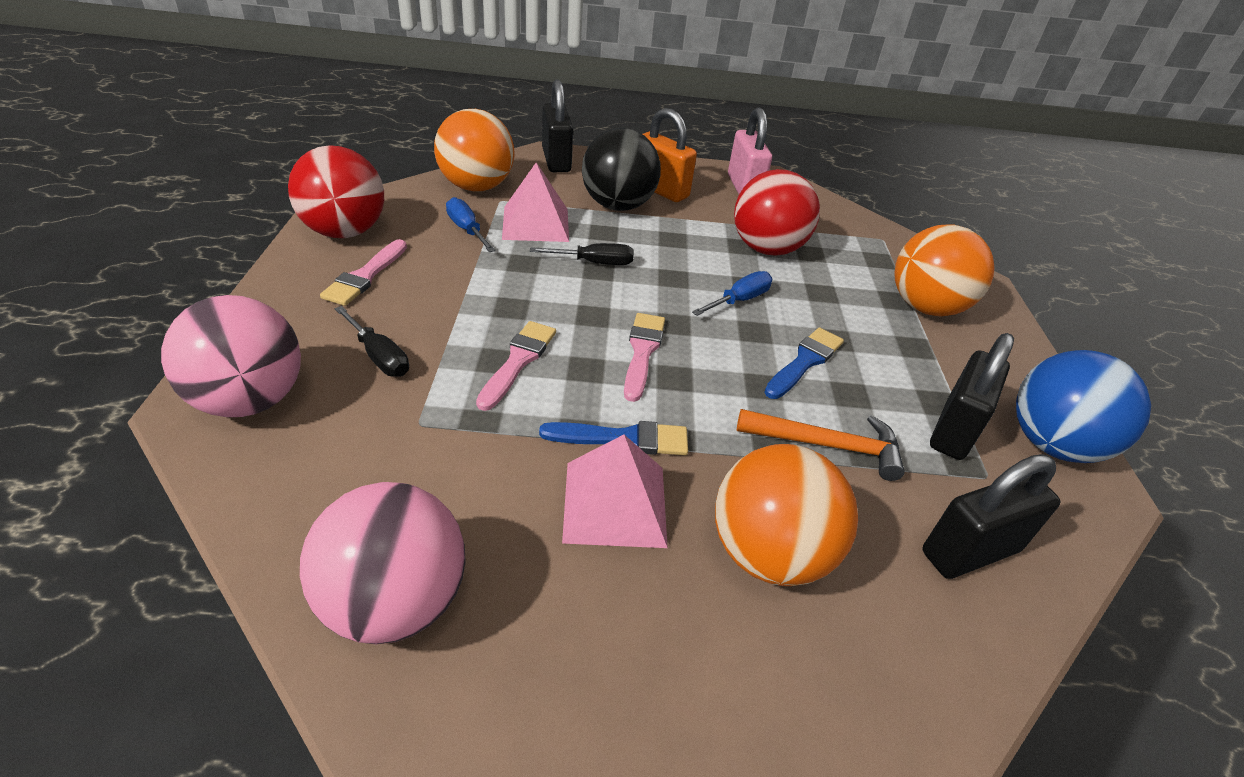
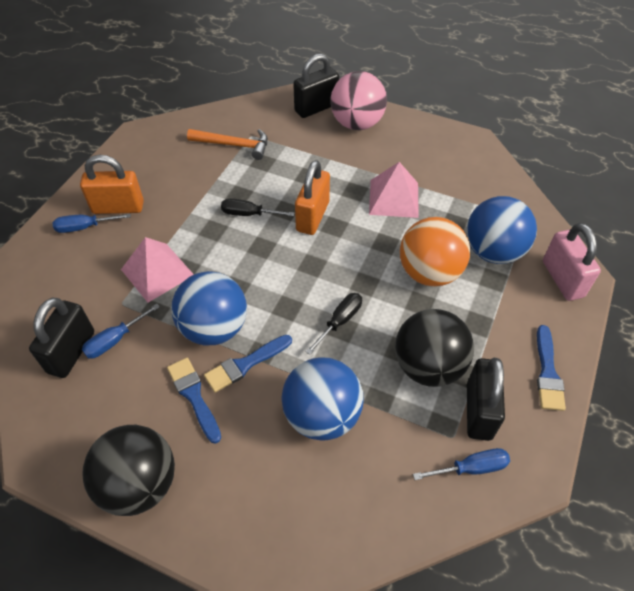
black ball: 1 -> 2
blue ball: 1 -> 3
blue brush: 2 -> 3
blue screwdriver: 2 -> 3
orange ball: 3 -> 1
orange padlock: 1 -> 2
pink ball: 2 -> 1
pink brush: 3 -> 0
red ball: 2 -> 0

